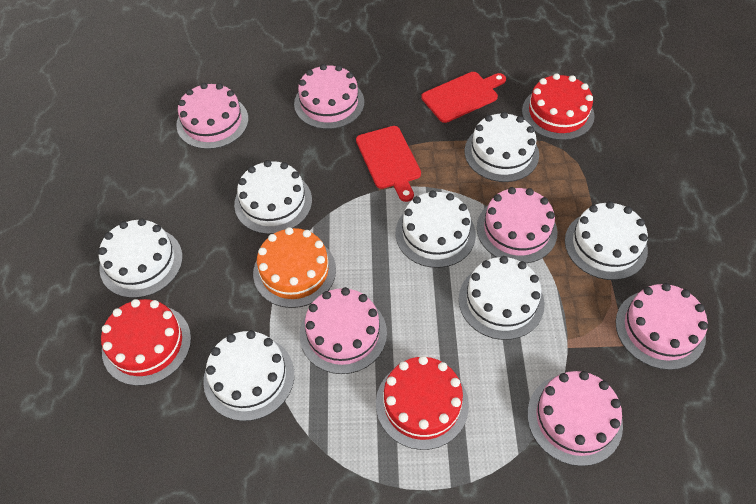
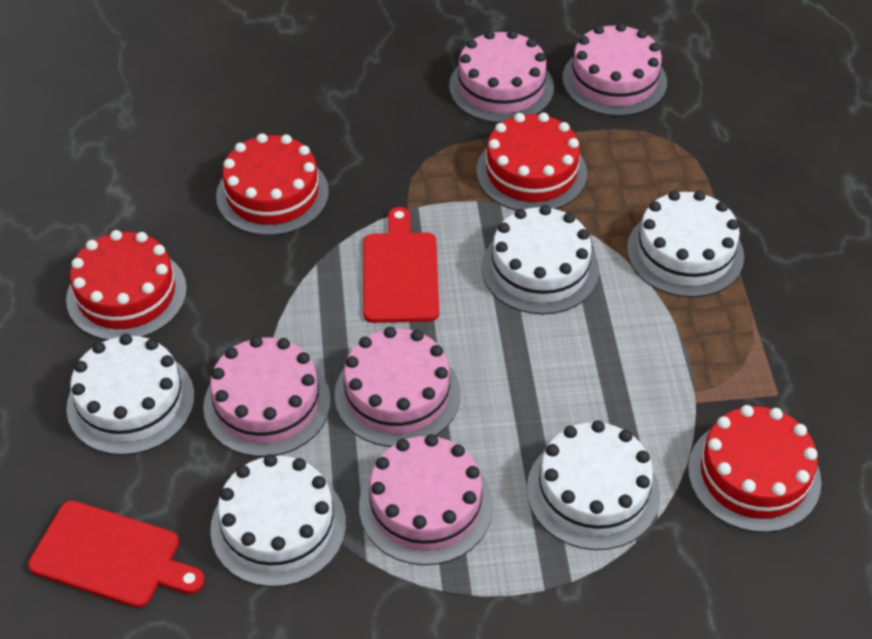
orange cake: 1 -> 0
pink cake: 6 -> 5
red cake: 3 -> 4
white cake: 7 -> 5

